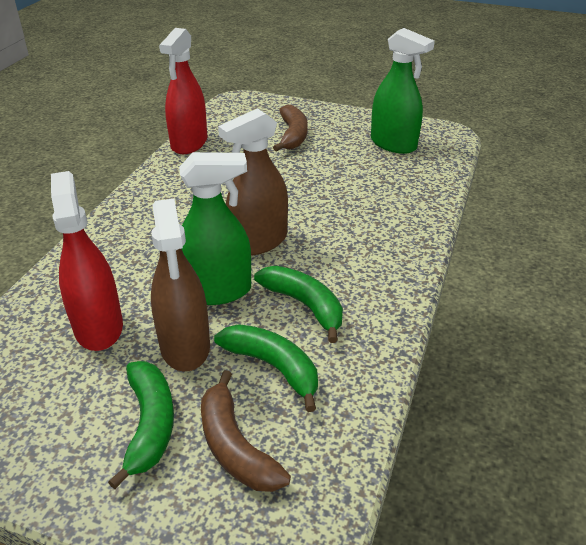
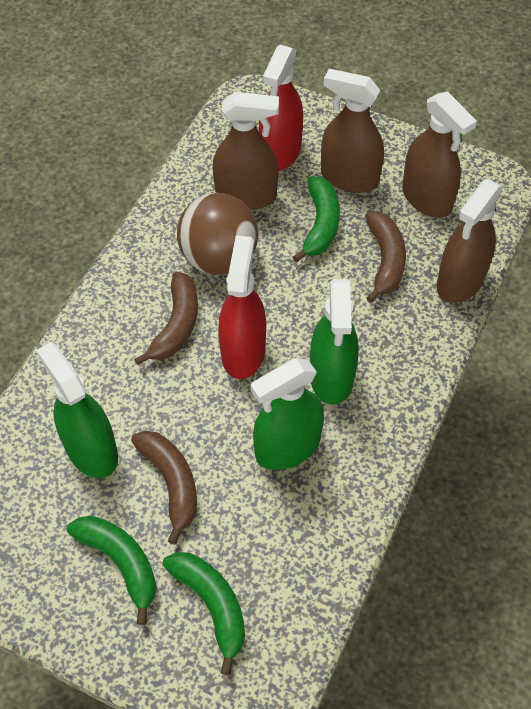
brown ball: 0 -> 1
brown banana: 2 -> 3
brown spray bottle: 2 -> 4
green spray bottle: 2 -> 3

